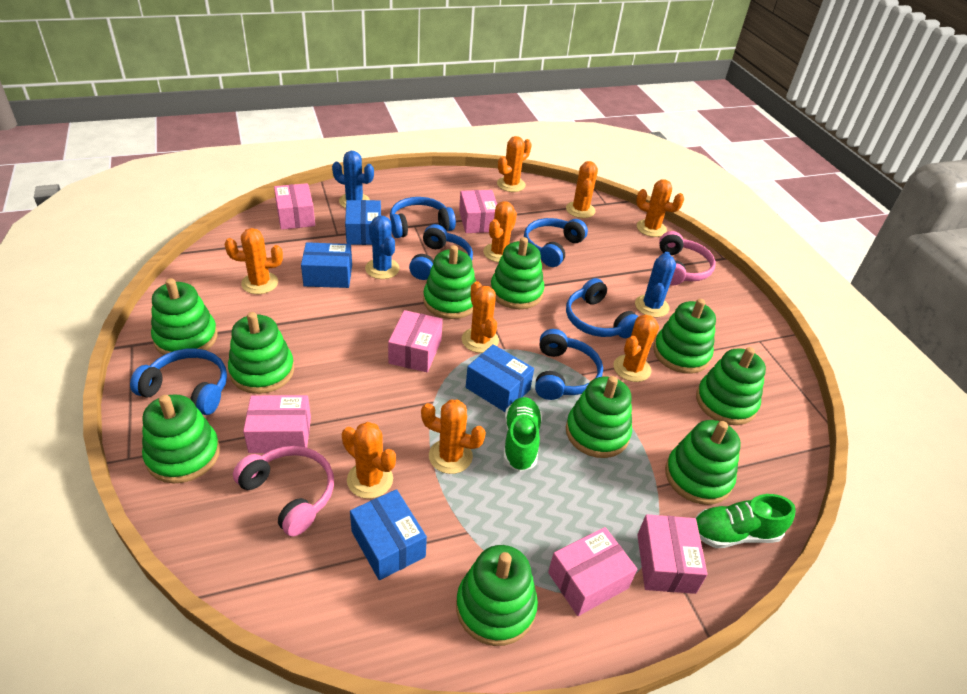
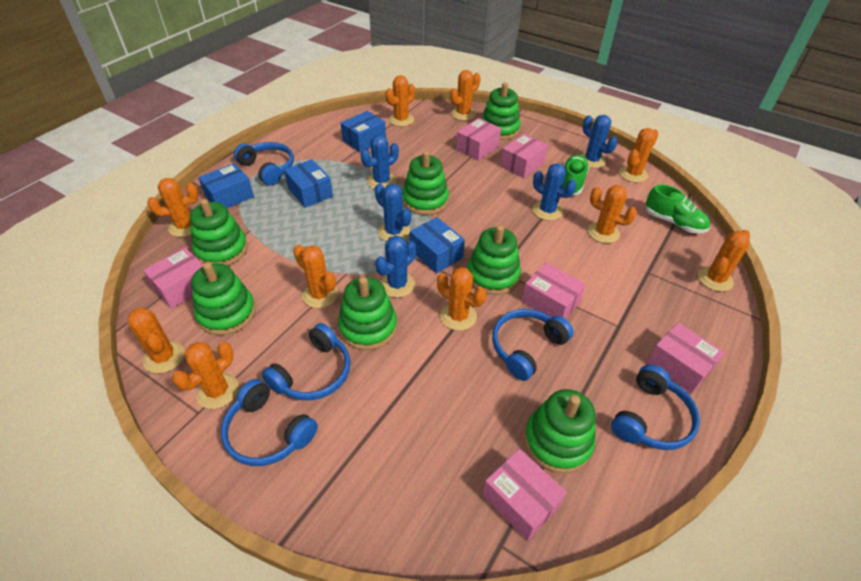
blue cactus: 3 -> 5
blue headphones: 6 -> 5
green stacking toy: 10 -> 7
orange cactus: 9 -> 10
pink headphones: 2 -> 0

